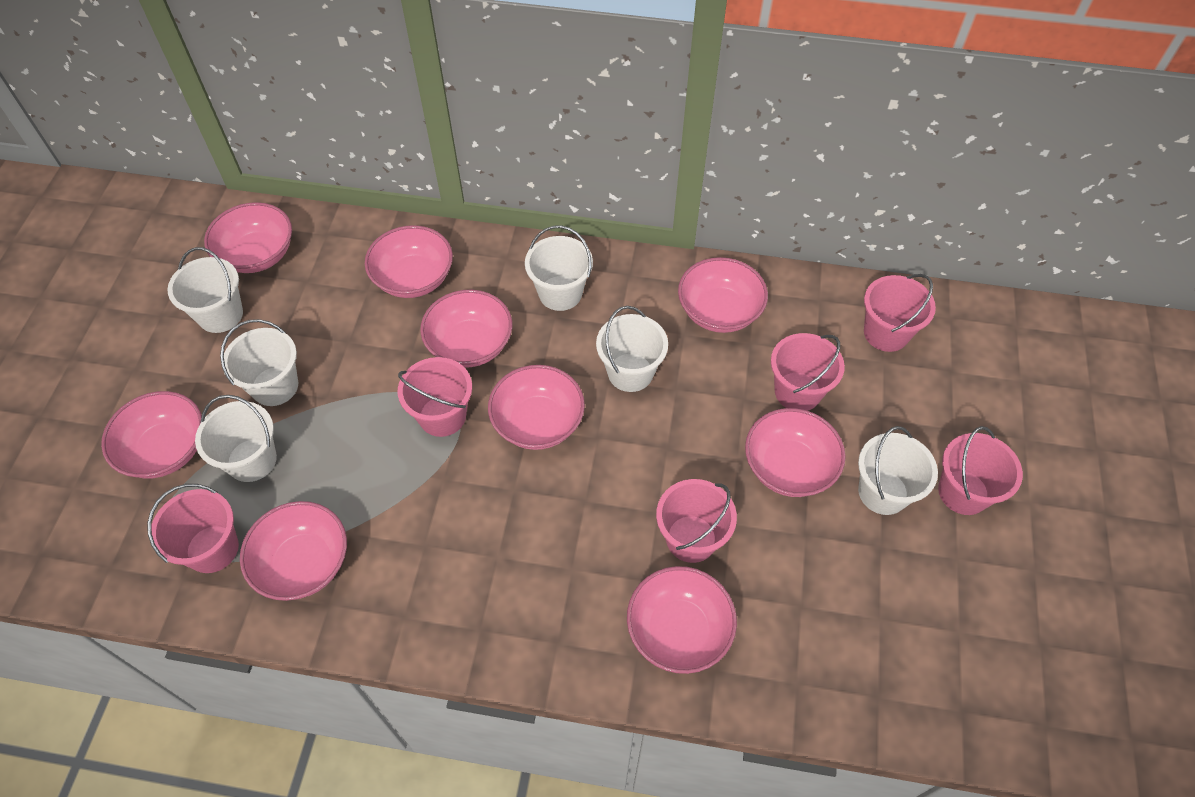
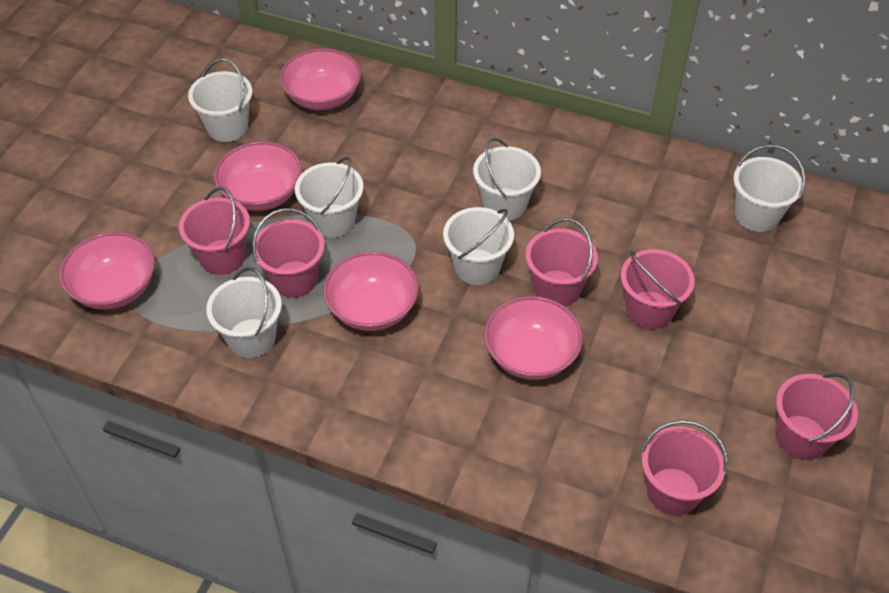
pink bowl: 9 -> 5

